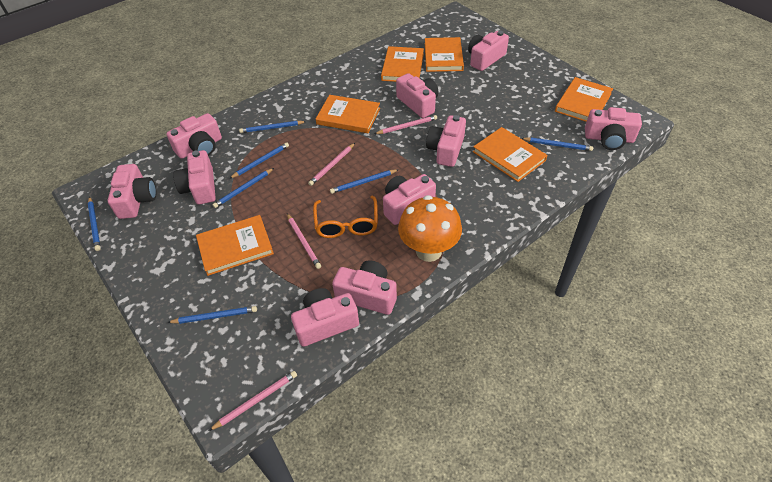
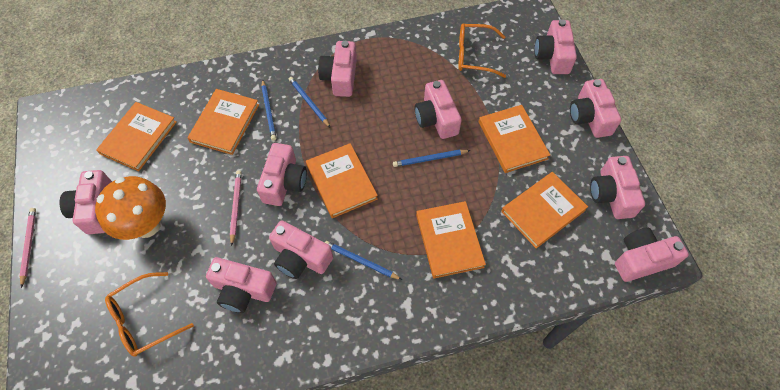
blue pencil: 7 -> 4
orange glasses: 1 -> 2
pink pencil: 4 -> 2

